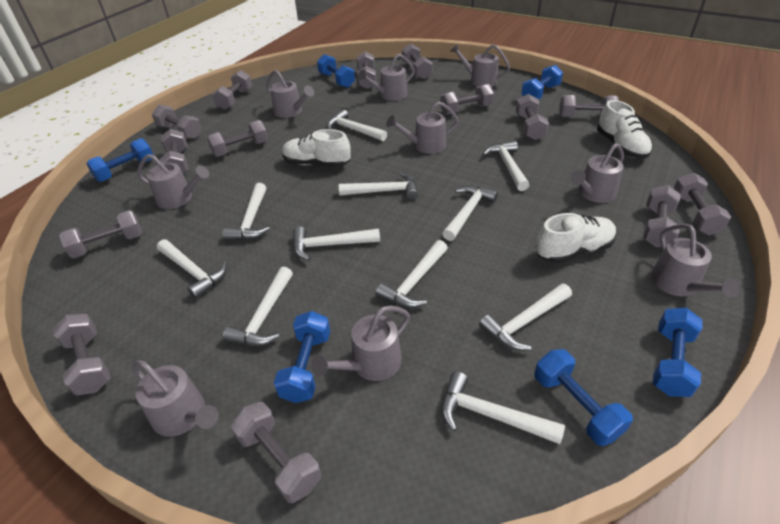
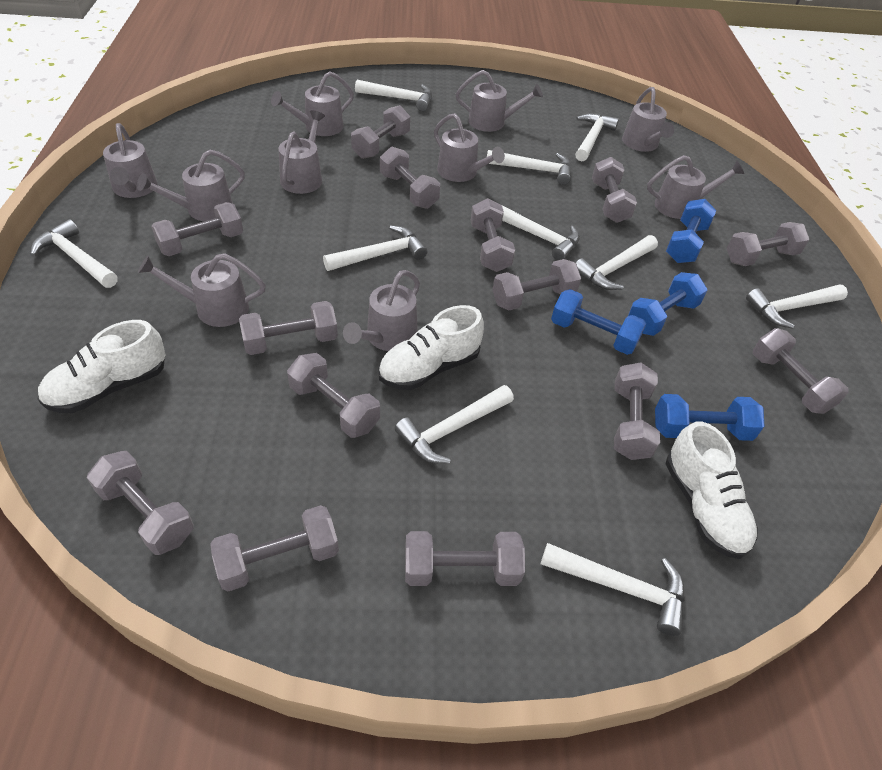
blue dumbbell: 6 -> 4
grey watering can: 9 -> 10
white hammer: 11 -> 10

